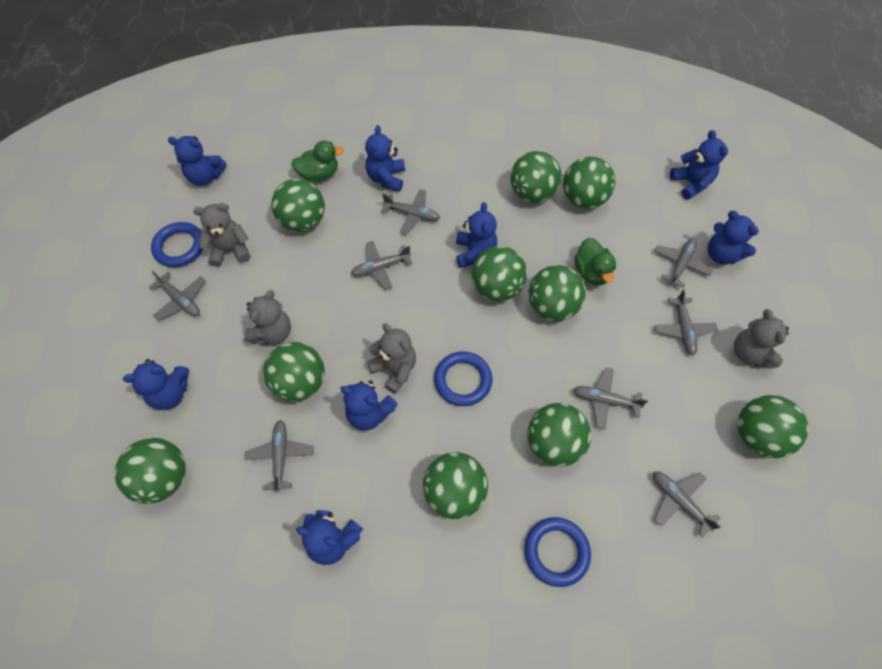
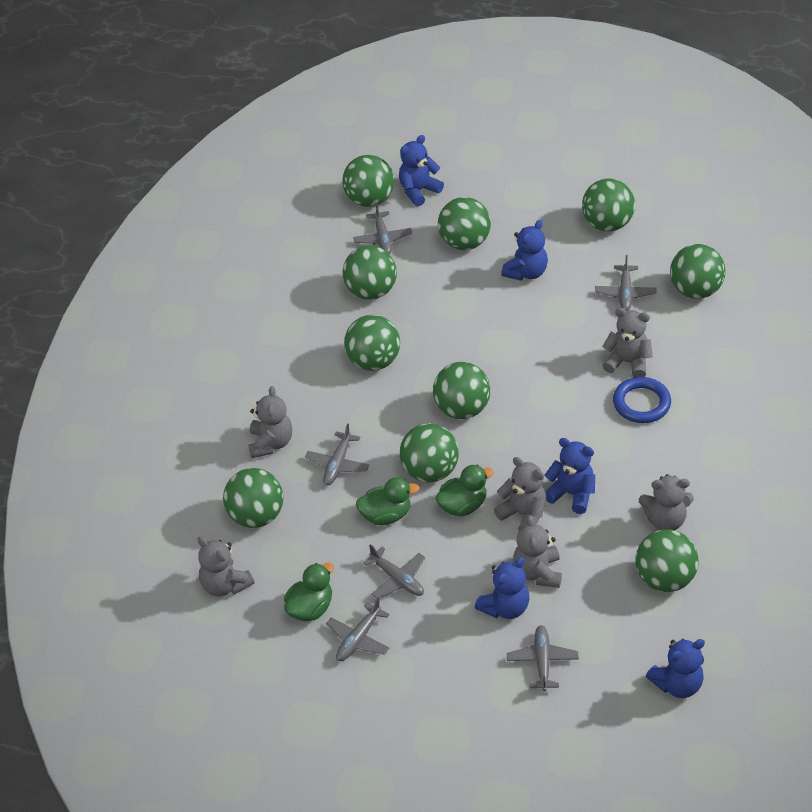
blue ring: 3 -> 1
blue teddy bear: 8 -> 5
green duck: 2 -> 3
grey plane: 8 -> 6
grey teddy bear: 4 -> 6

